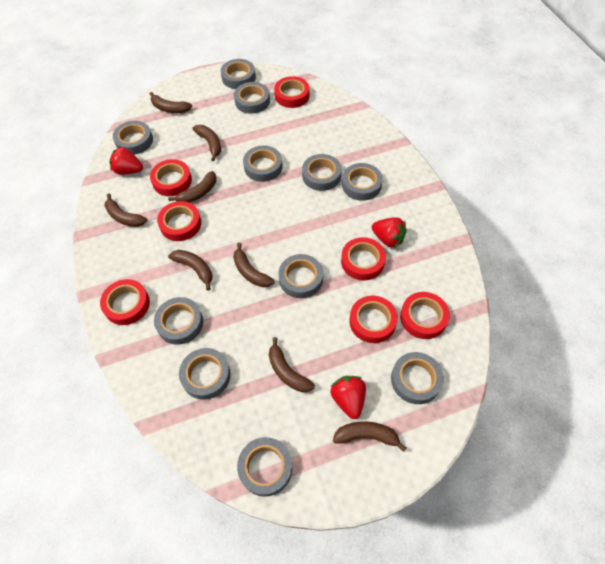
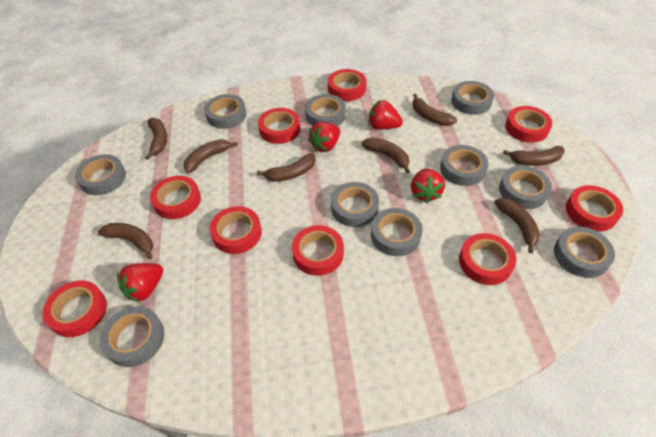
grey tape: 11 -> 10
red strawberry: 3 -> 4
red tape: 7 -> 9

